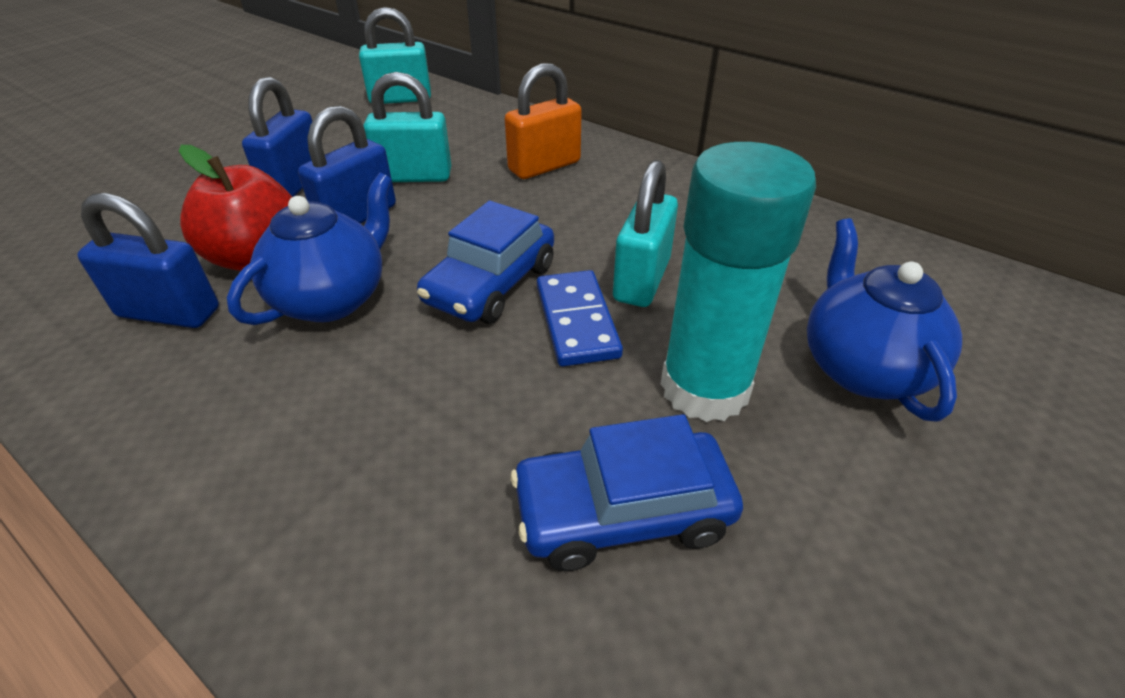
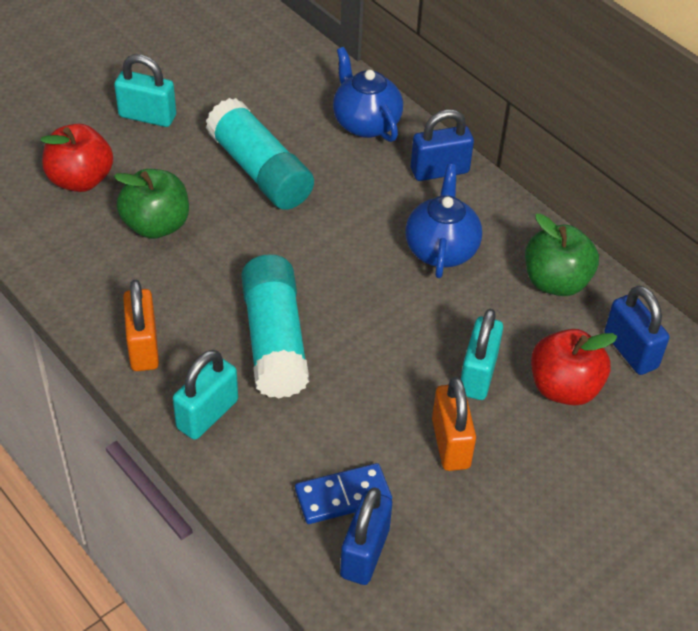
blue car: 2 -> 0
green apple: 0 -> 2
orange padlock: 1 -> 2
red apple: 1 -> 2
turquoise glue stick: 1 -> 2

